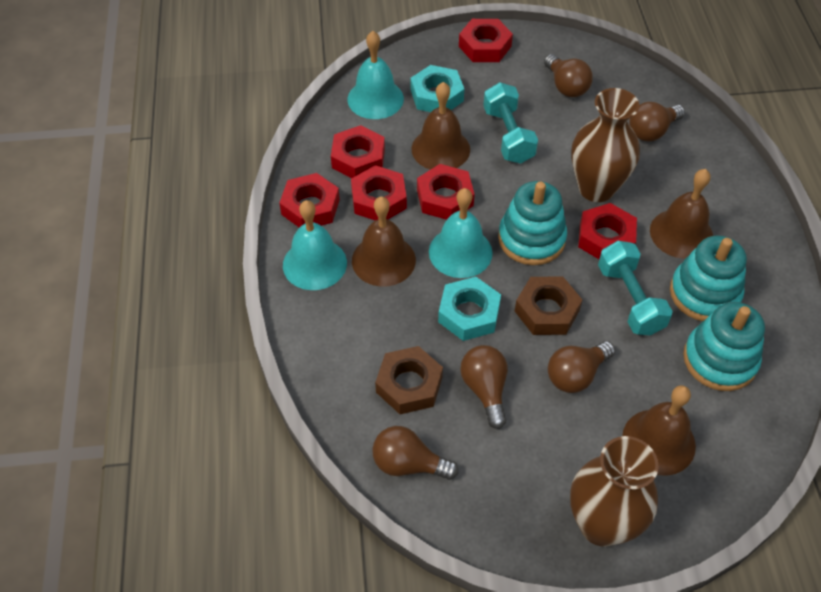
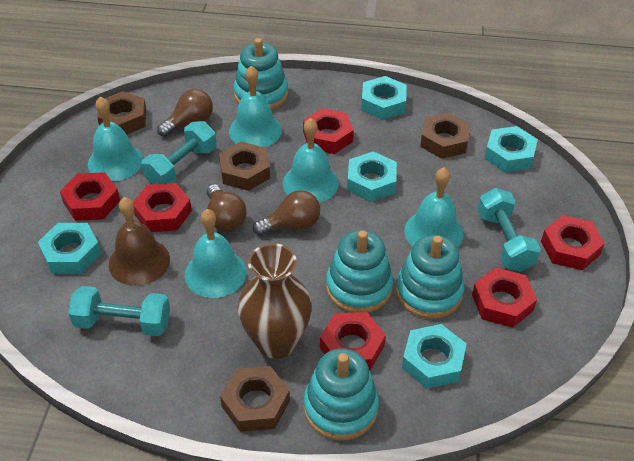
brown bell: 4 -> 1
brown light bulb: 5 -> 3
brown nut: 2 -> 4
brown vase: 2 -> 1
turquoise bell: 3 -> 5
turquoise dumbbell: 2 -> 3
turquoise nut: 2 -> 5
turquoise stacking toy: 3 -> 4

